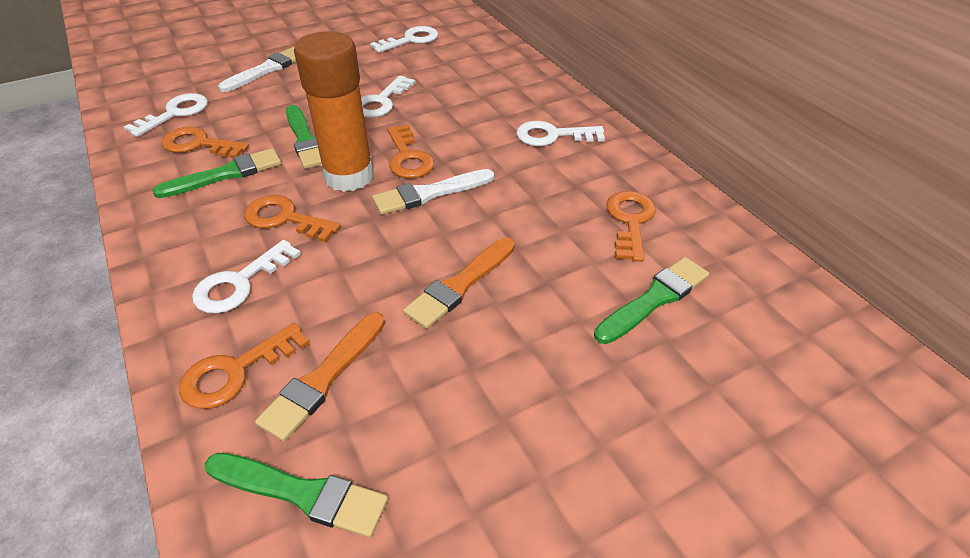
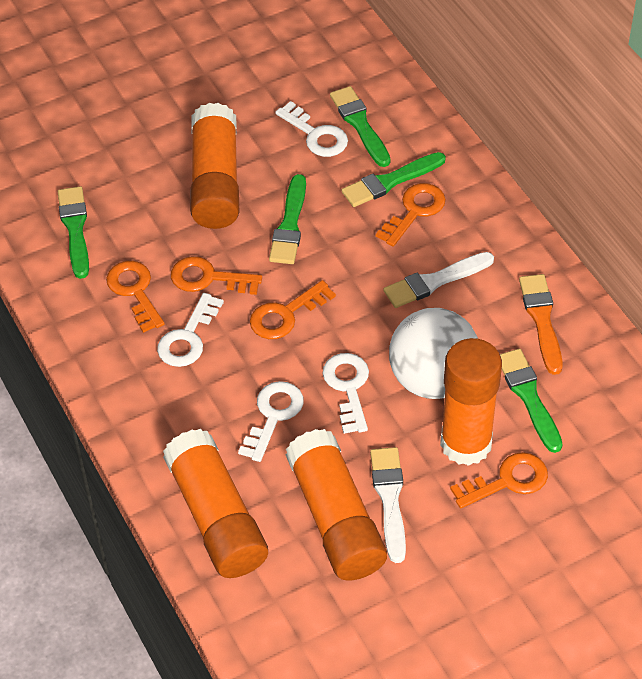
green brush: 4 -> 5
orange brush: 2 -> 1
orange glue stick: 1 -> 4
white ball: 0 -> 1
white key: 5 -> 4

